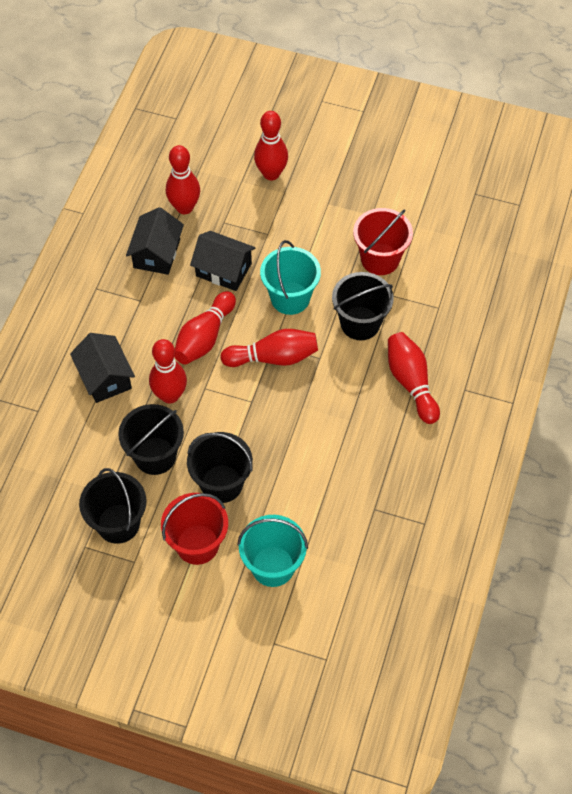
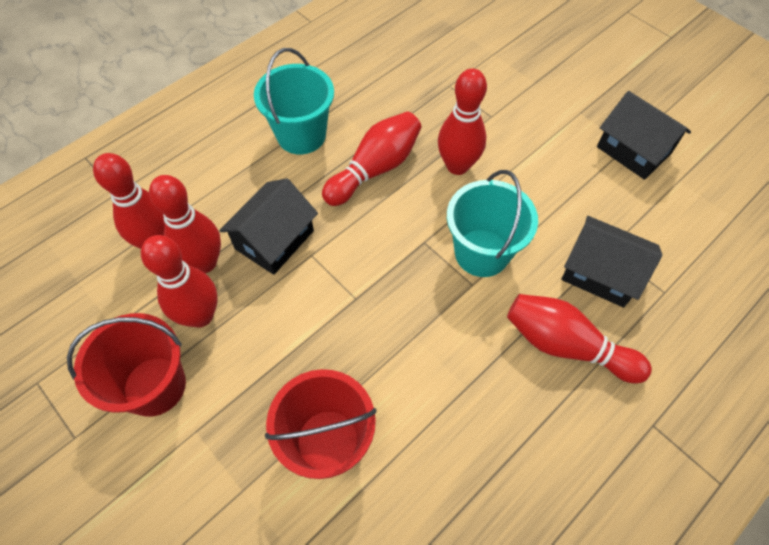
black bucket: 4 -> 0

